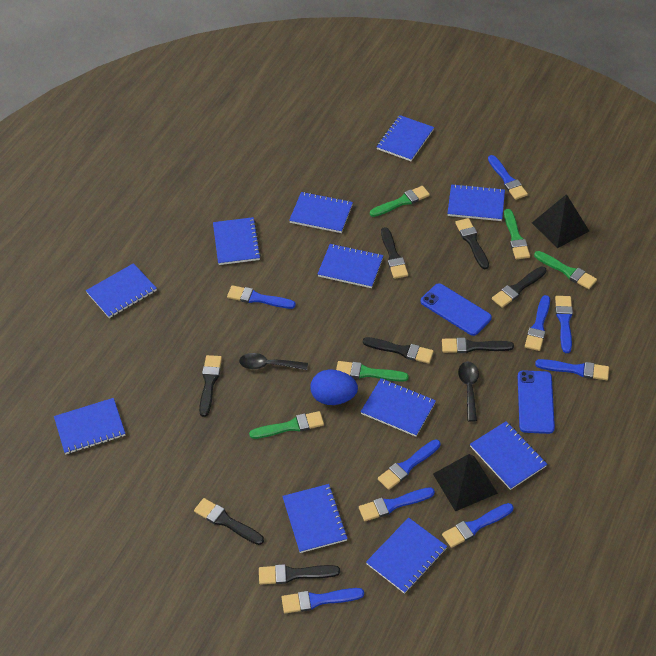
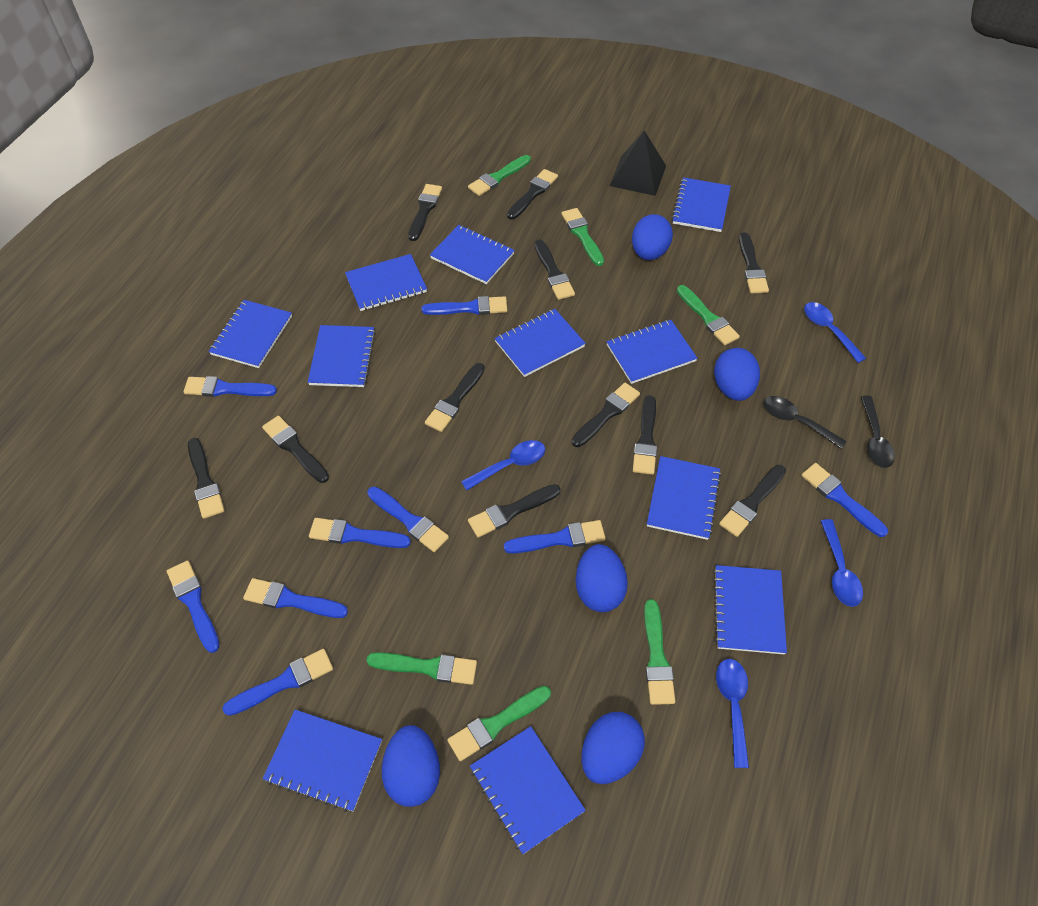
black brush: 8 -> 11
black pyramid: 2 -> 1
blue egg: 1 -> 5
blue phone: 2 -> 0
blue spoon: 0 -> 4
green brush: 5 -> 6

